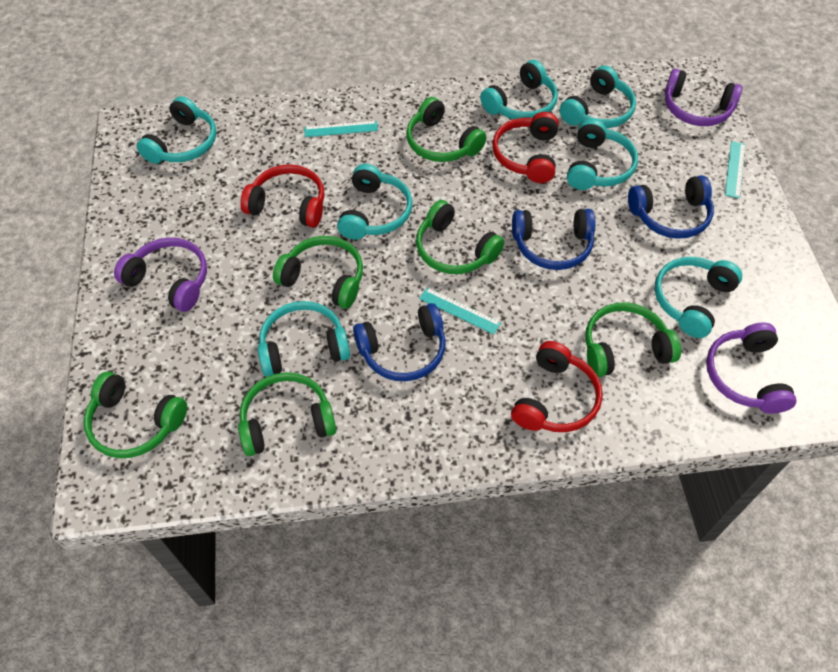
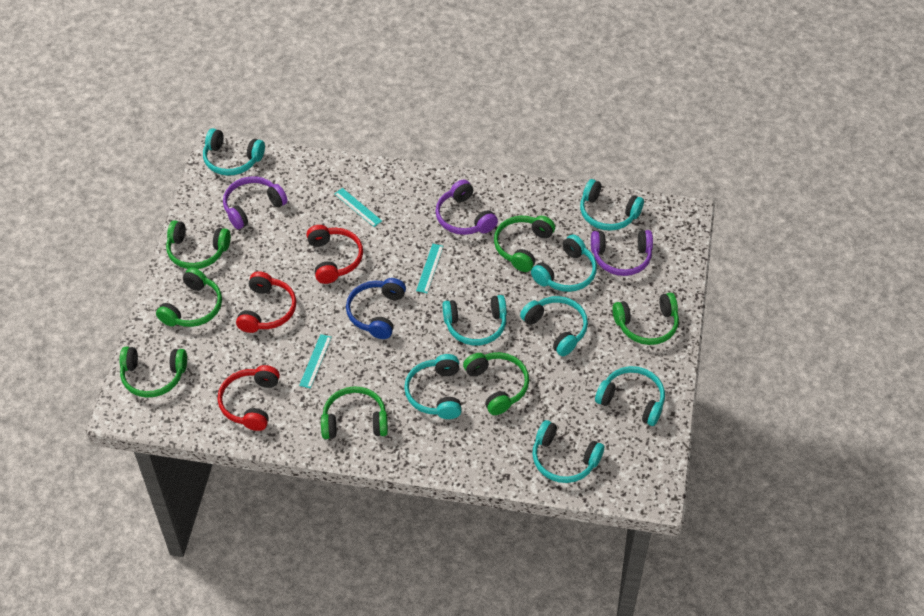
blue headphones: 3 -> 1
green headphones: 6 -> 7
turquoise headphones: 7 -> 8

